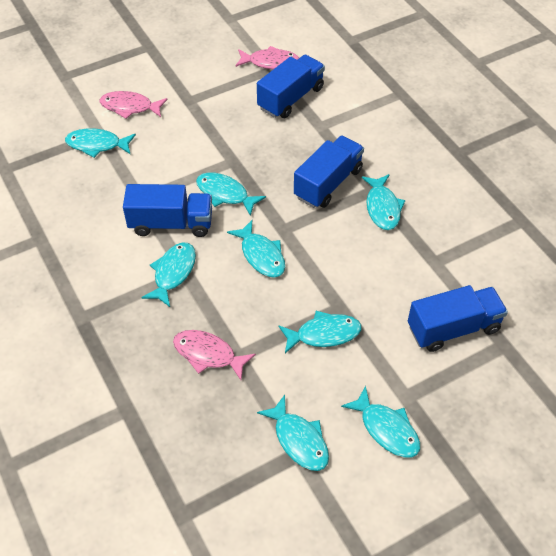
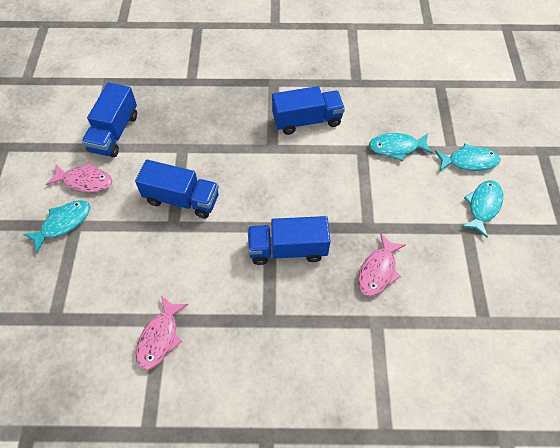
turquoise fish: 8 -> 4

